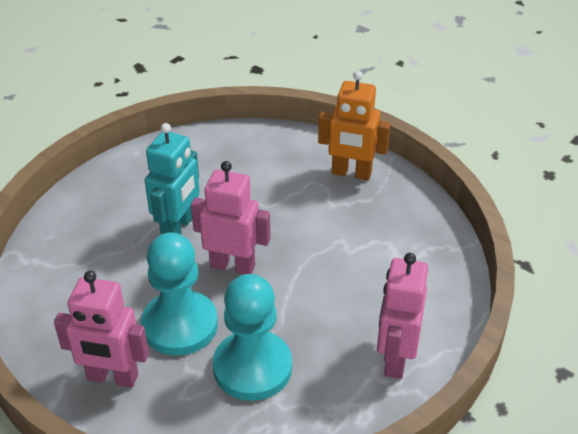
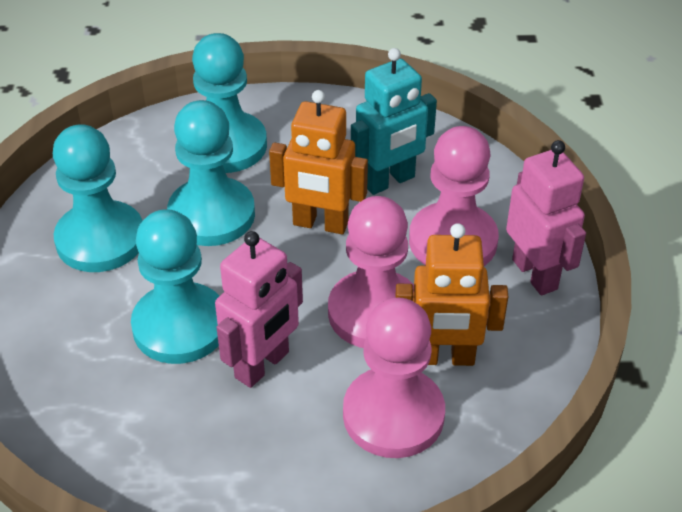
orange robot: 1 -> 2
pink pawn: 0 -> 3
pink robot: 3 -> 2
turquoise pawn: 2 -> 4

